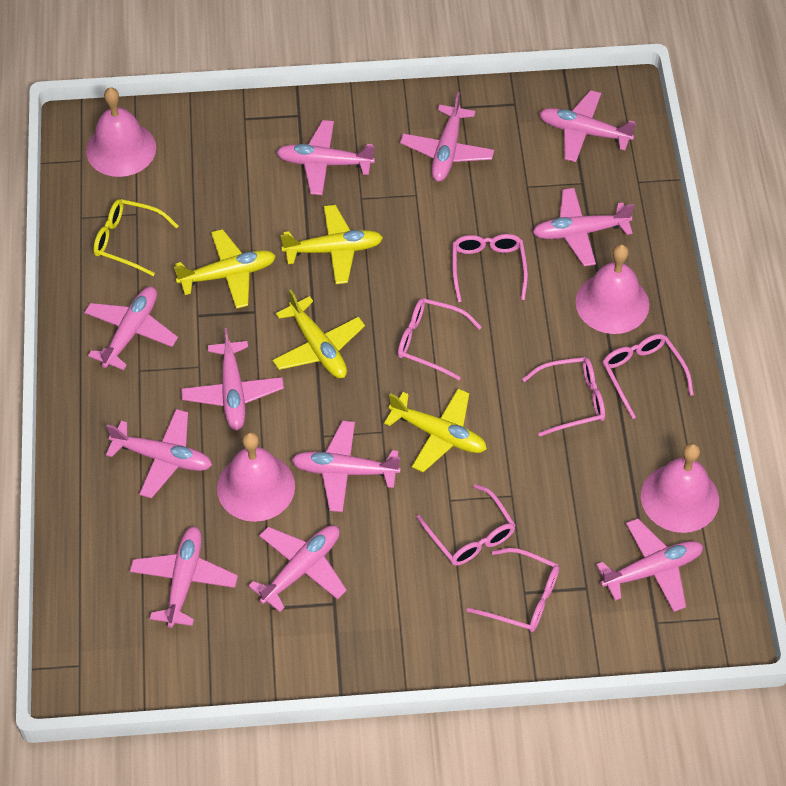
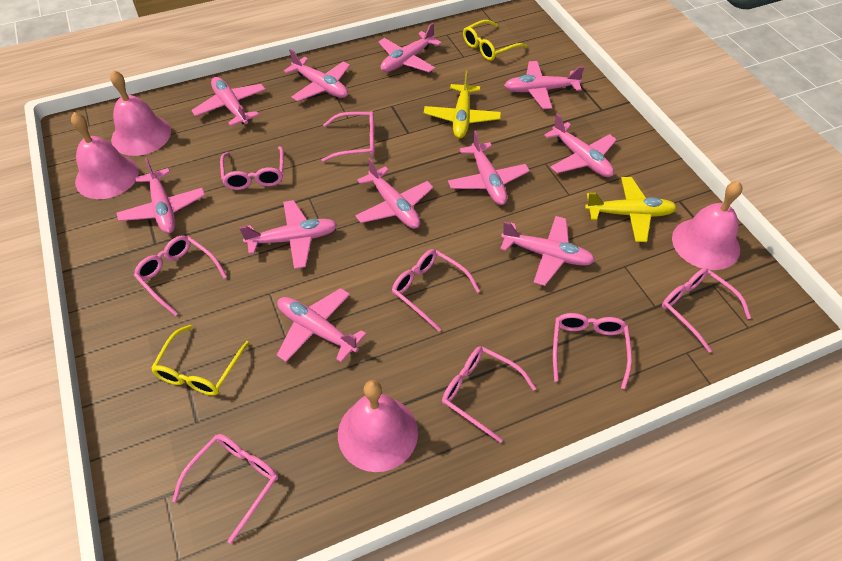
pink glasses: 6 -> 8
yellow glasses: 1 -> 2
yellow plane: 4 -> 2

